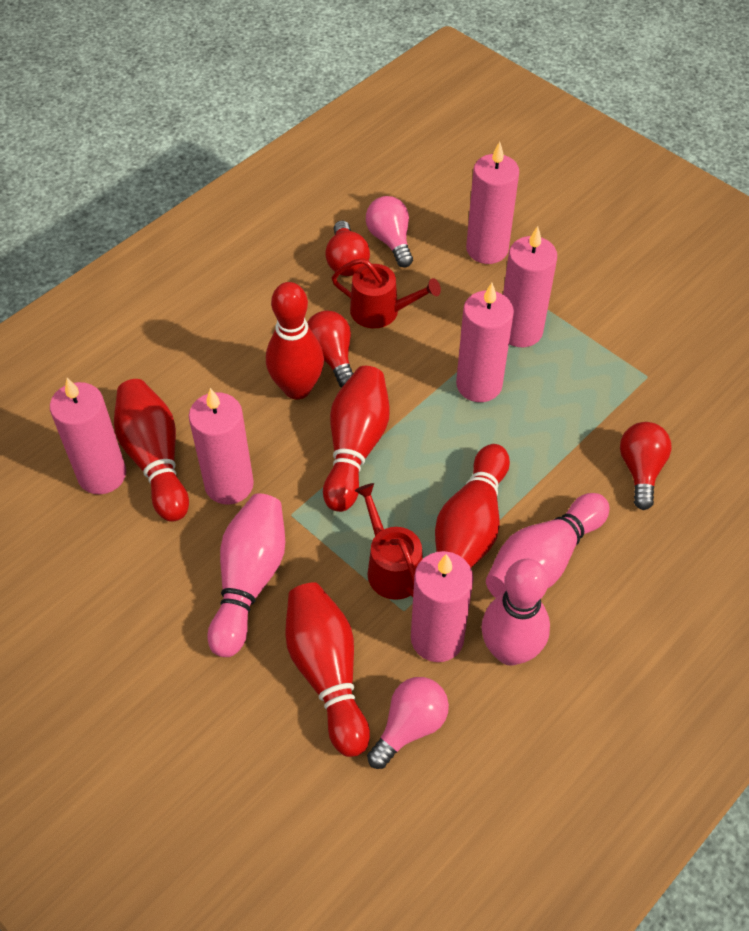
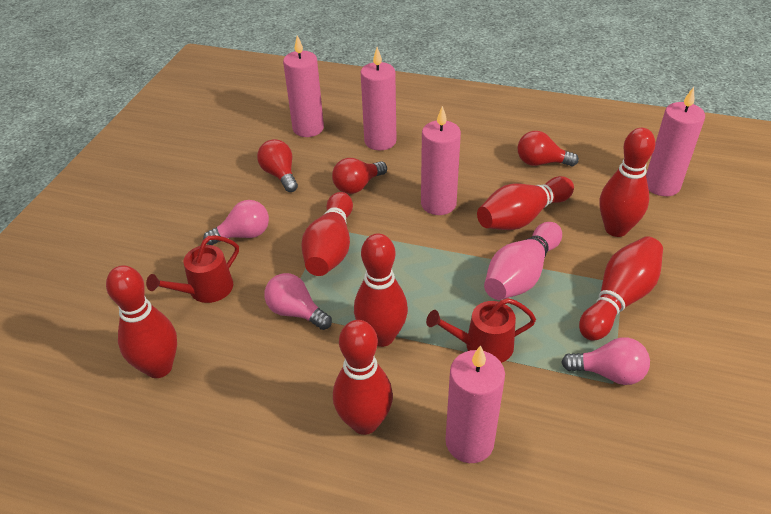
pink bowling pin: 3 -> 1
pink candle: 6 -> 5
pink light bulb: 2 -> 3
red bowling pin: 5 -> 7

